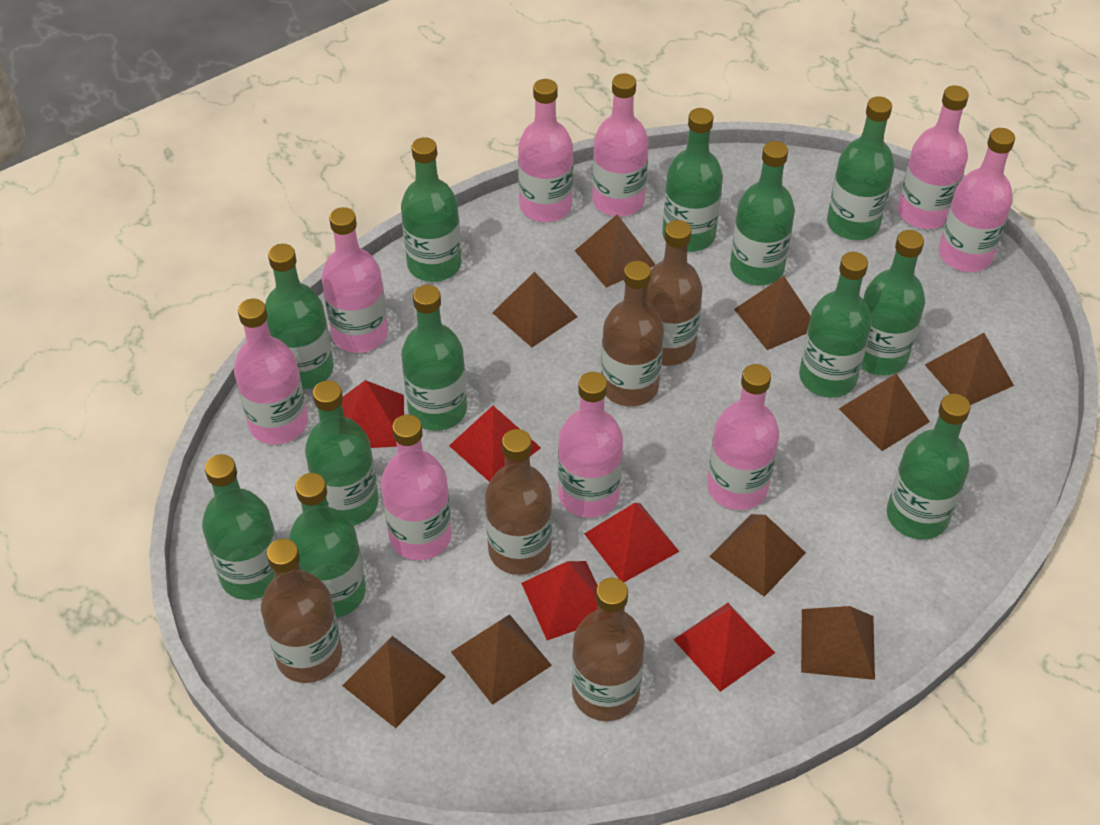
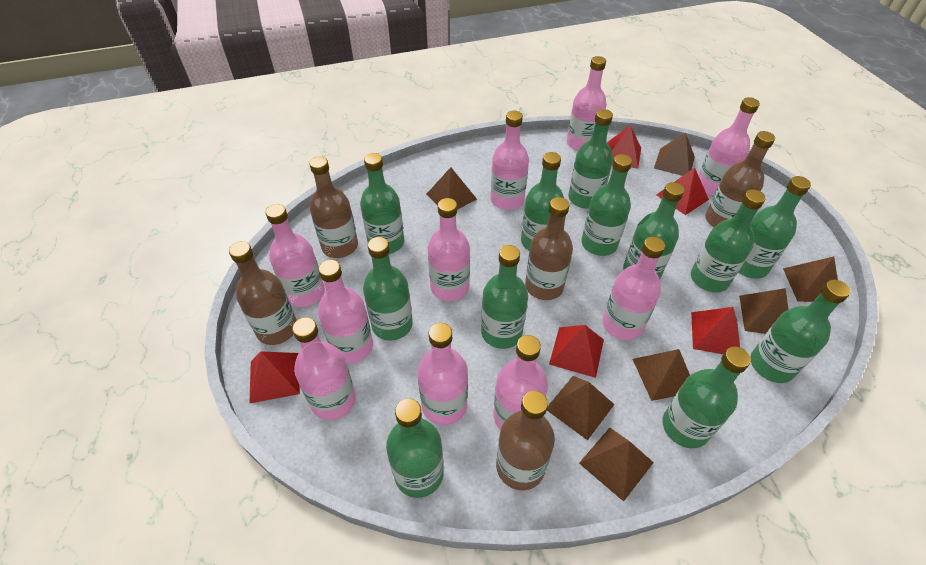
brown pyramid: 9 -> 7
pink bottle: 9 -> 10

